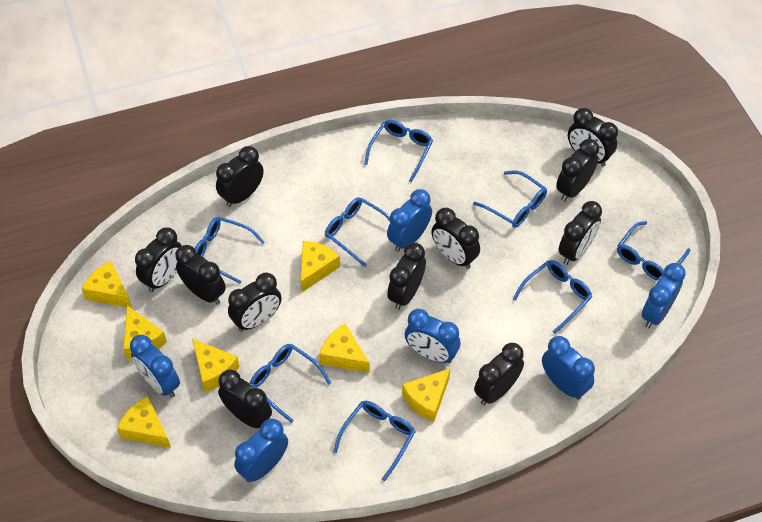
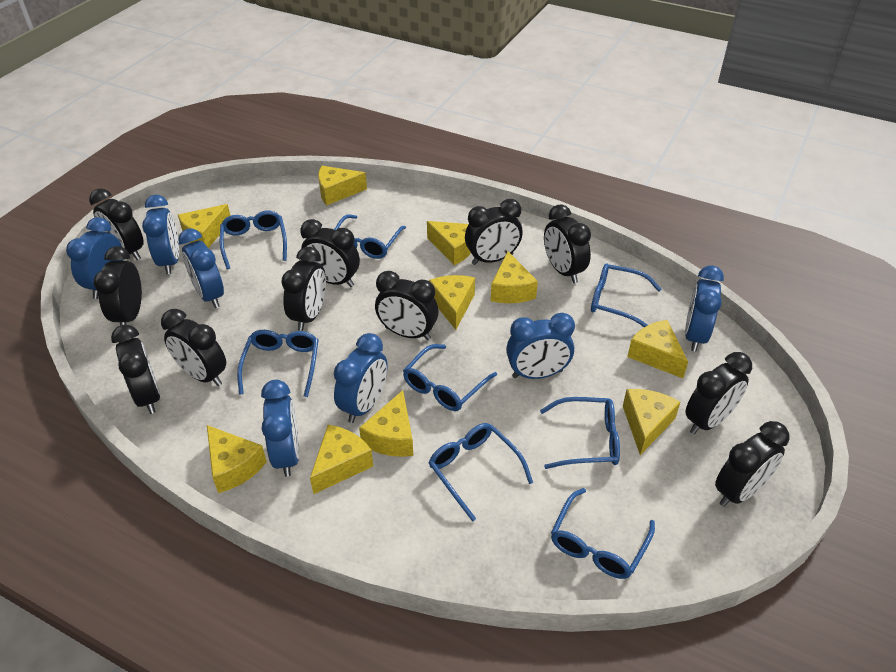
blue clock: 6 -> 7
yellow cheese: 7 -> 10

